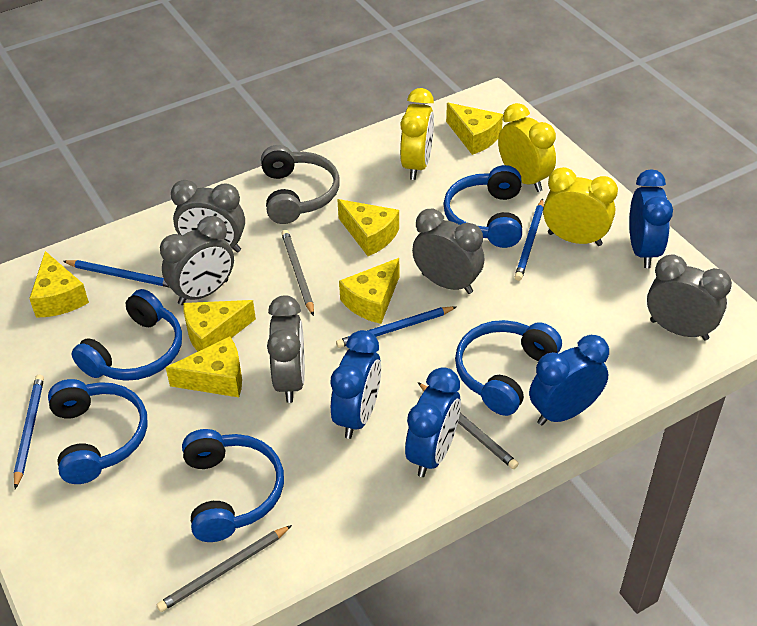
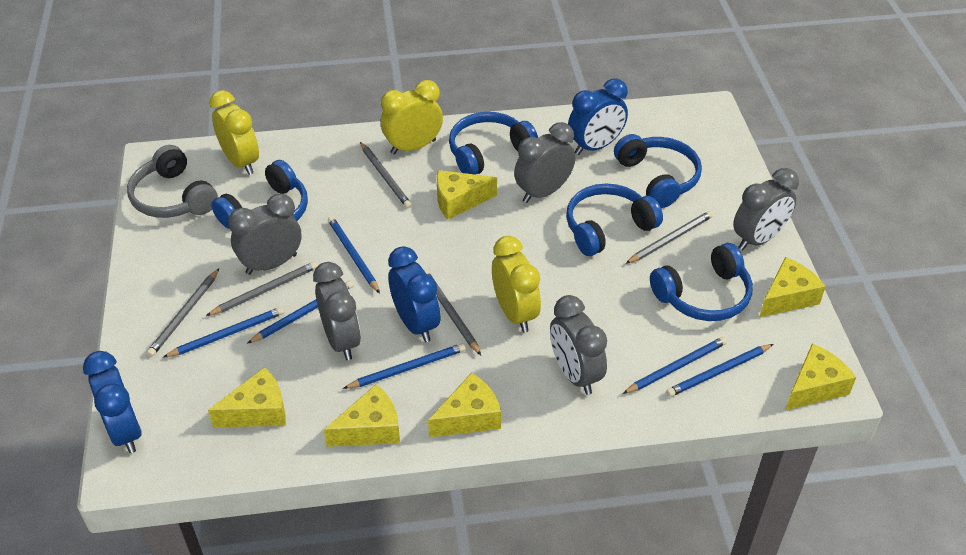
blue clock: 4 -> 3
blue pencil: 4 -> 6
grey pencil: 3 -> 5

